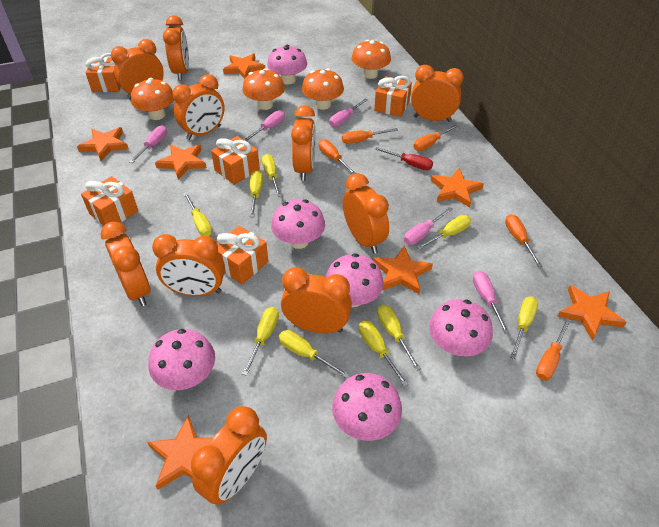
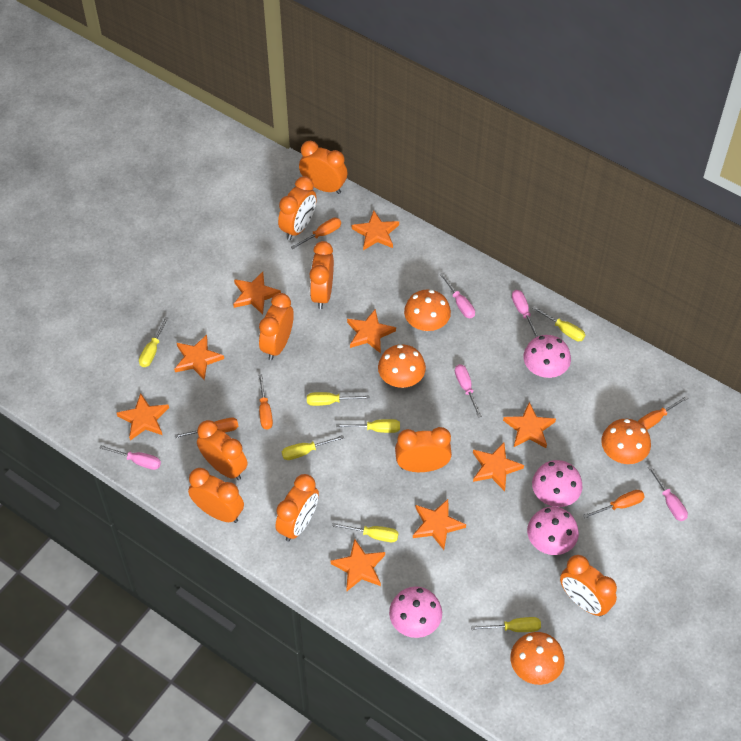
orange clock: 10 -> 9
orange gift: 5 -> 0
orange star: 7 -> 9
pink mushroom: 6 -> 4
red screwdriver: 1 -> 0
yellow screwdriver: 9 -> 7

